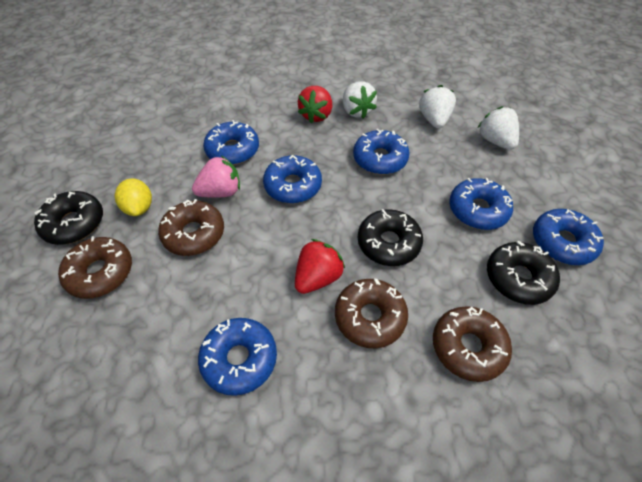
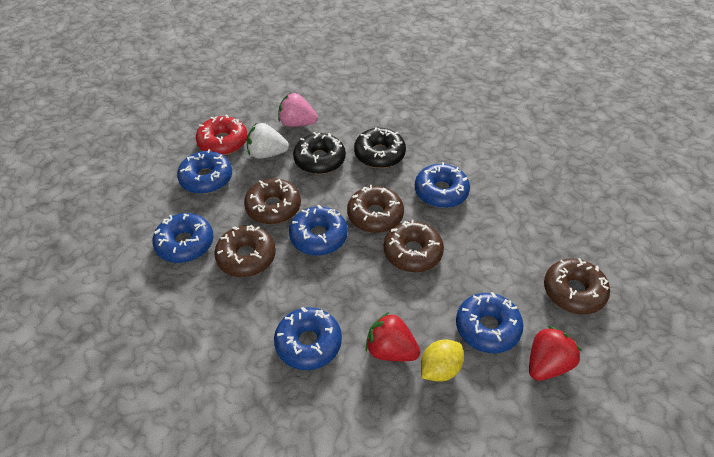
black donut: 3 -> 2
brown donut: 4 -> 5
red donut: 0 -> 1
white strawberry: 3 -> 1

